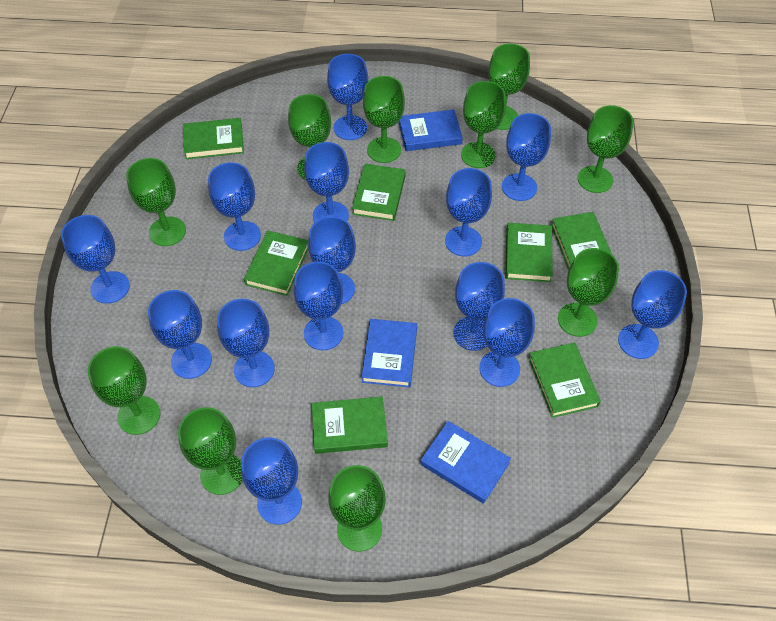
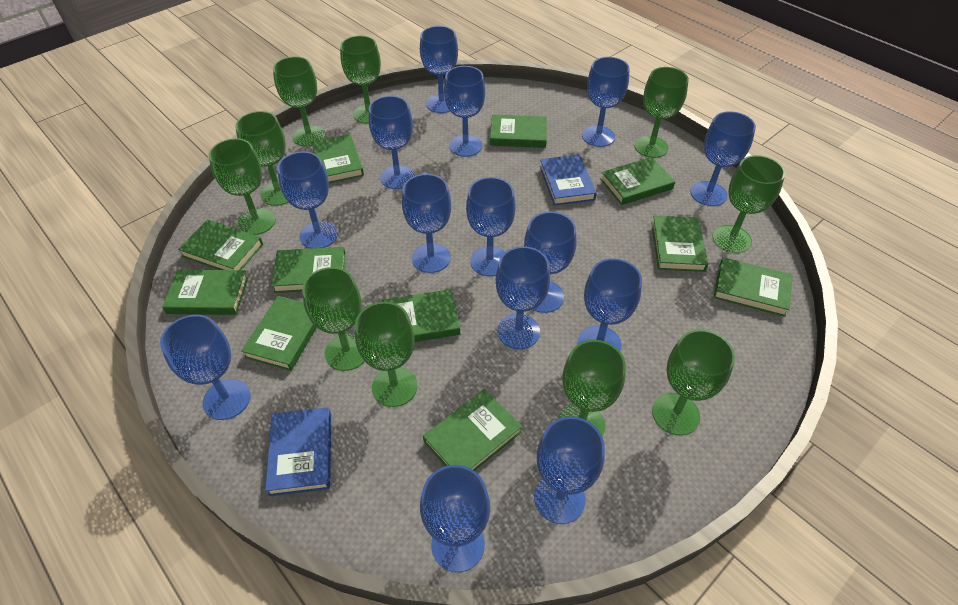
blue book: 3 -> 2
green book: 7 -> 11

